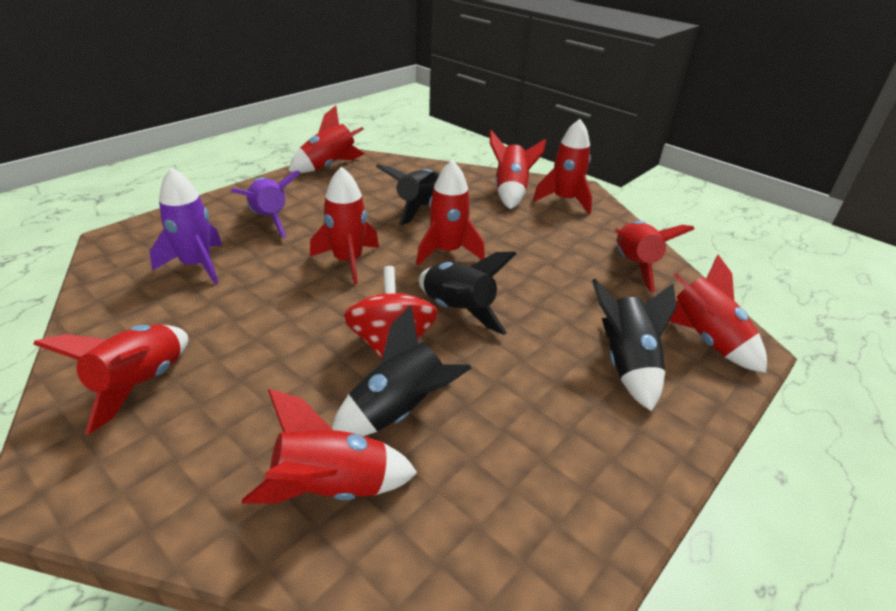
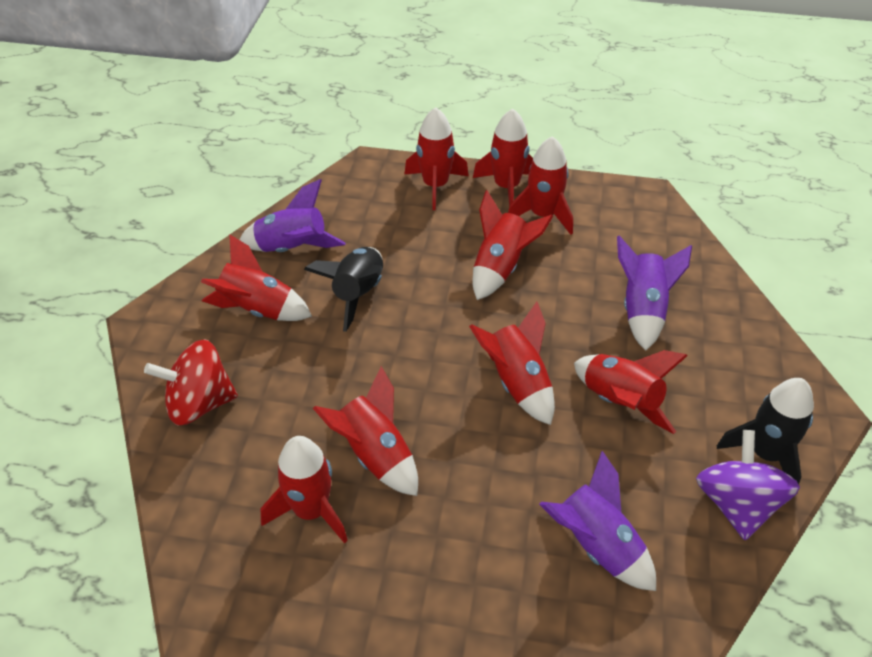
black rocket: 4 -> 2
purple rocket: 2 -> 3
purple spinning top: 0 -> 1

